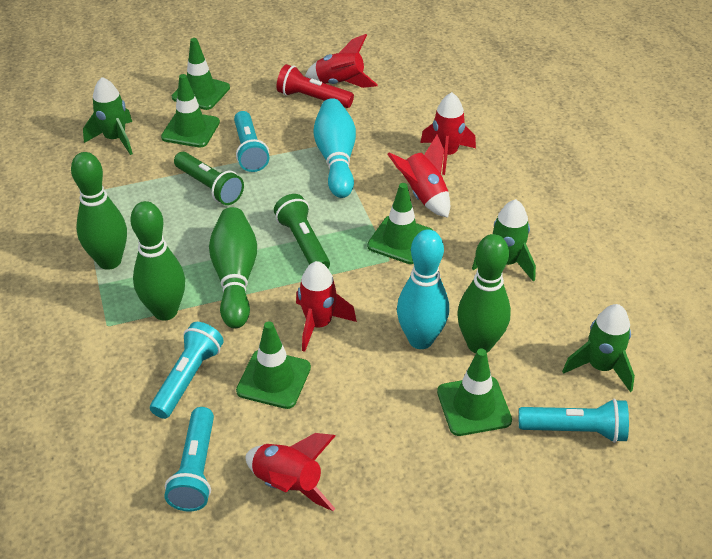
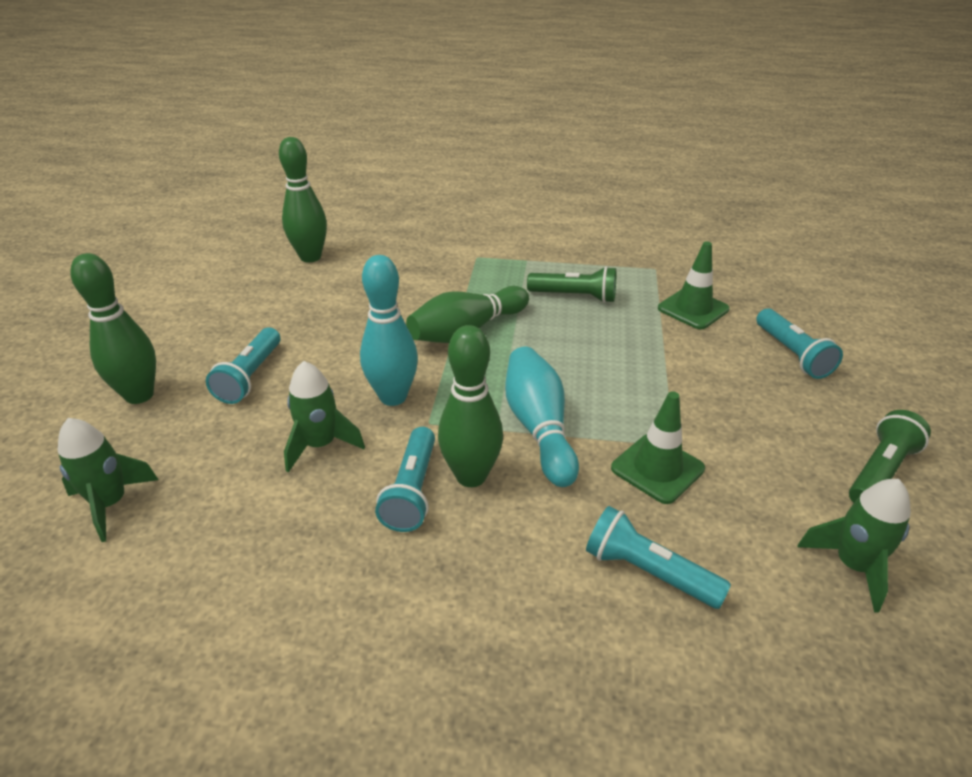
green traffic cone: 5 -> 2
red flashlight: 1 -> 0
red rocket: 5 -> 0

